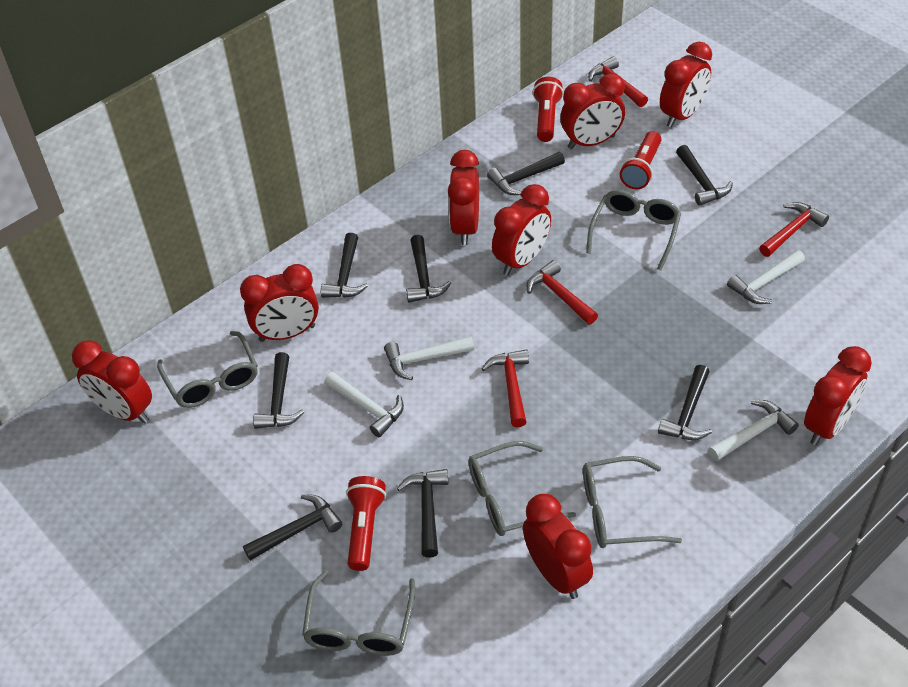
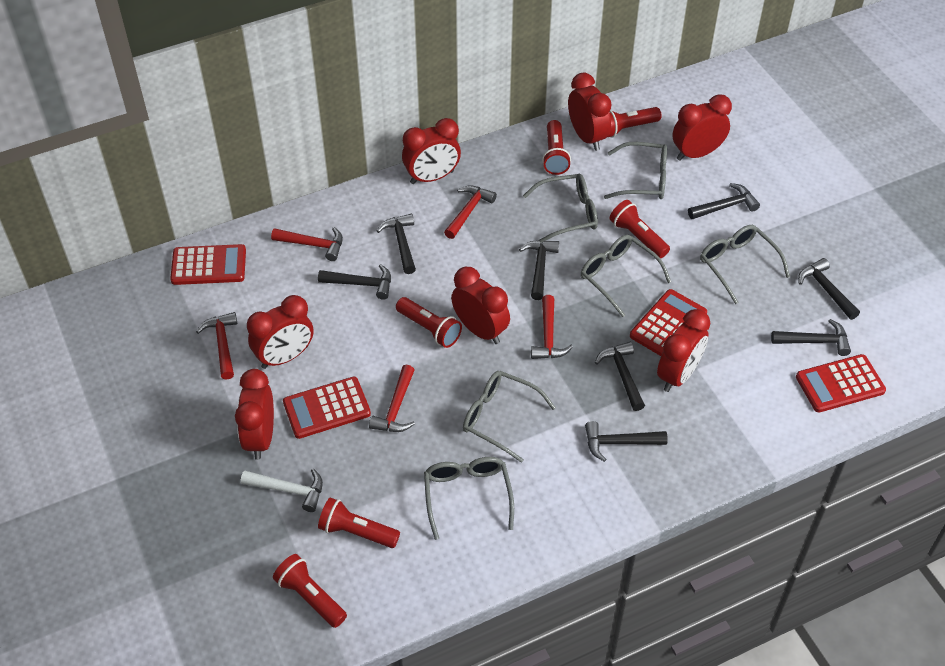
grey glasses: 5 -> 6
red calculator: 0 -> 4
red clock: 8 -> 7
red flashlight: 3 -> 6
red hammer: 4 -> 5
white hammer: 4 -> 1

